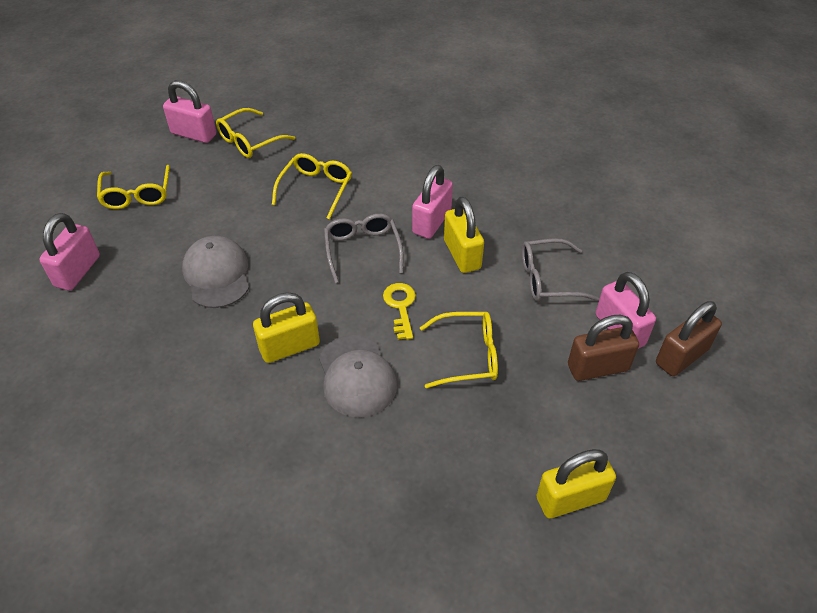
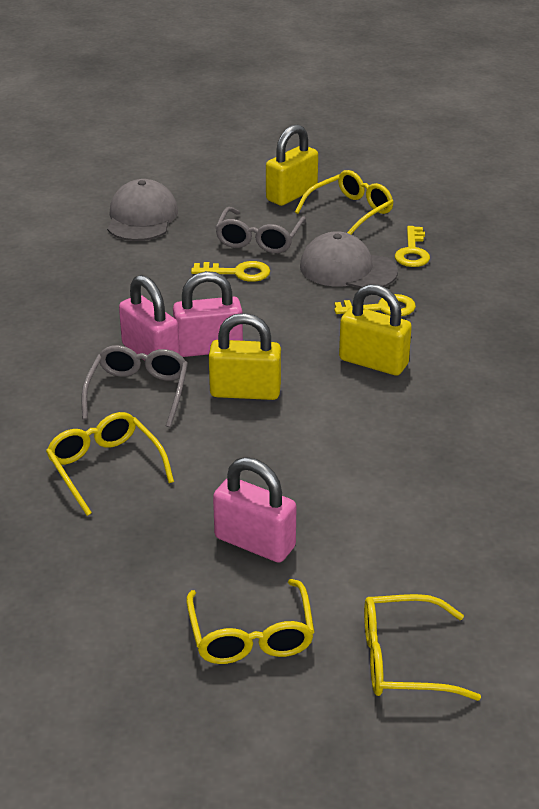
brown padlock: 2 -> 0
pink padlock: 4 -> 3
yellow key: 1 -> 3

